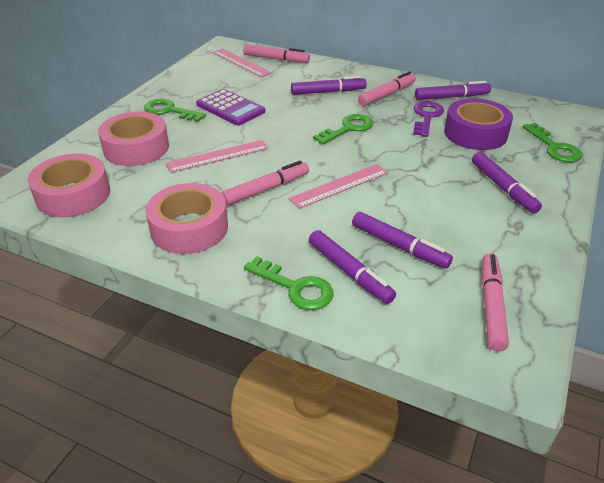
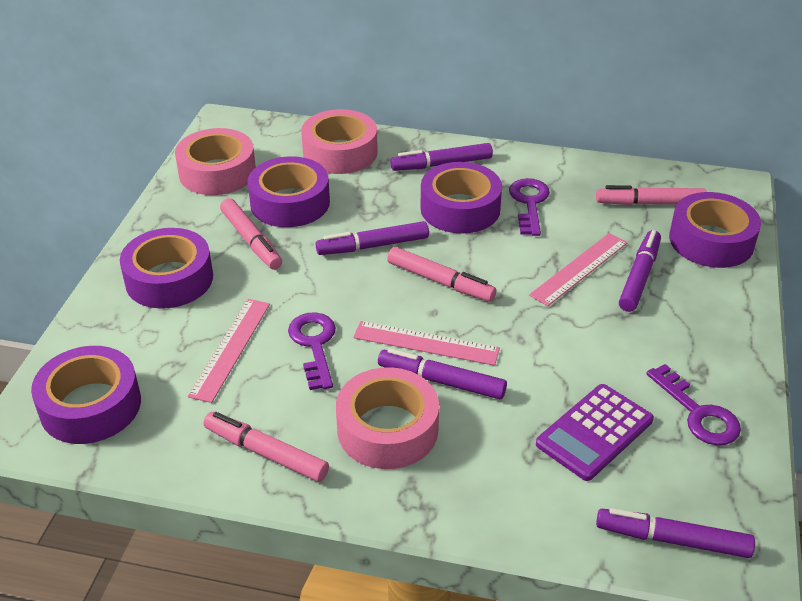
green key: 4 -> 0
purple key: 1 -> 3
purple tape: 1 -> 5

